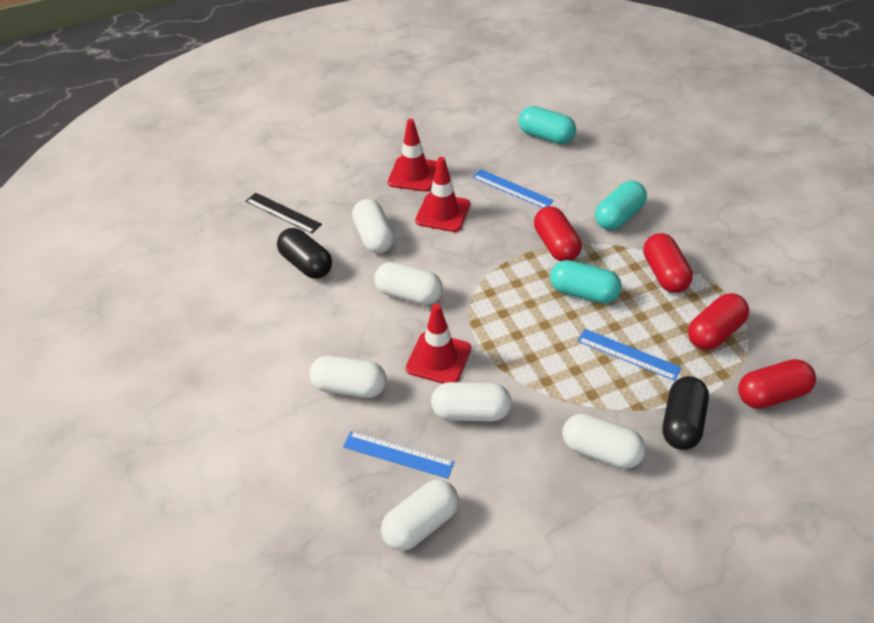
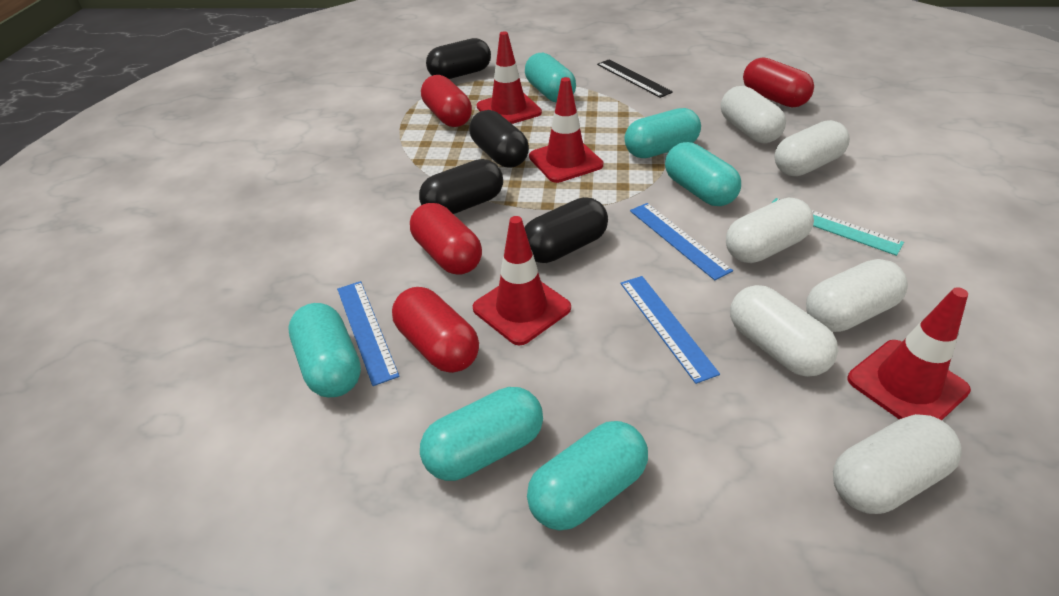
black capsule: 2 -> 4
red traffic cone: 3 -> 4
turquoise capsule: 3 -> 6
turquoise ruler: 0 -> 1

